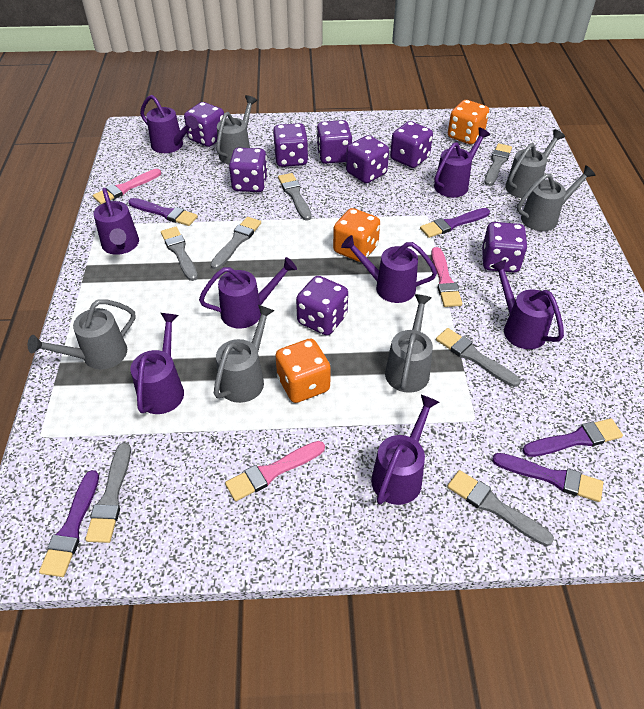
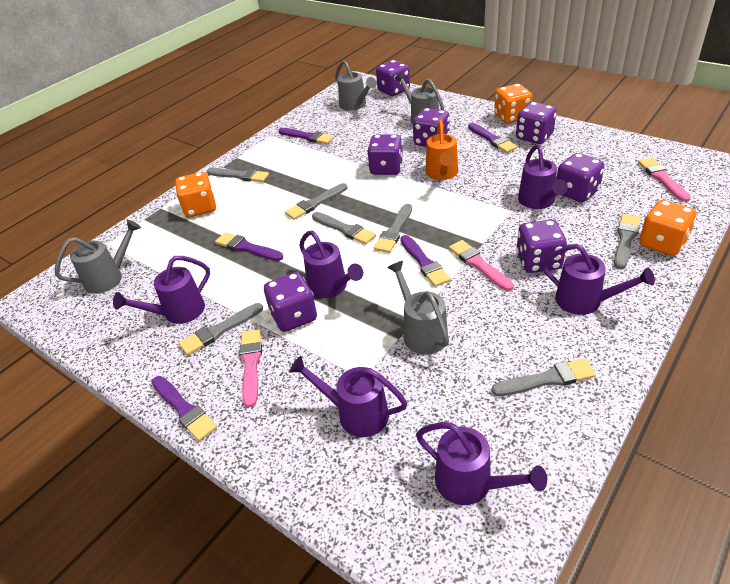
grey watering can: 6 -> 4
orange watering can: 0 -> 1
purple dice: 8 -> 7
purple watering can: 8 -> 6

